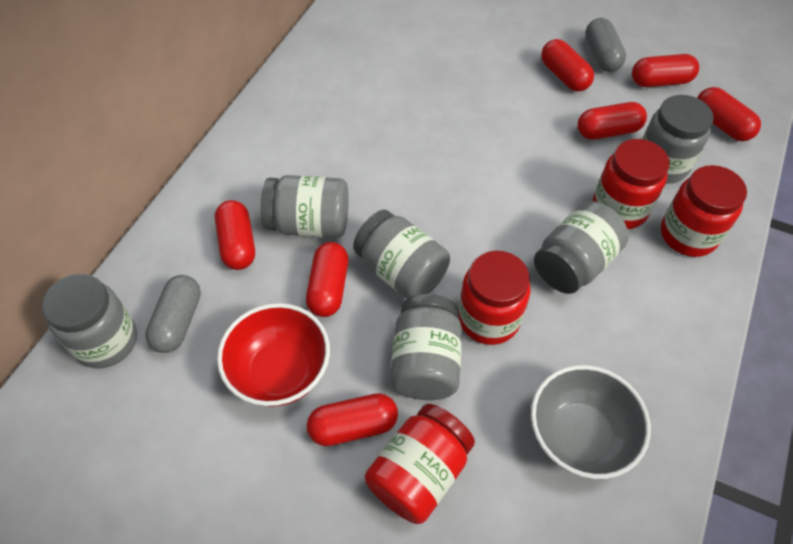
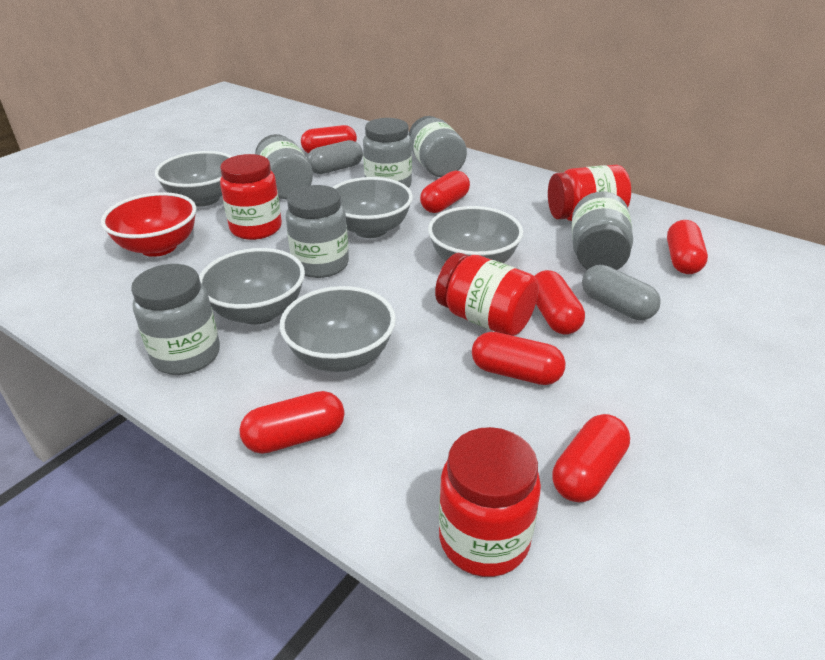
grey bowl: 1 -> 5

